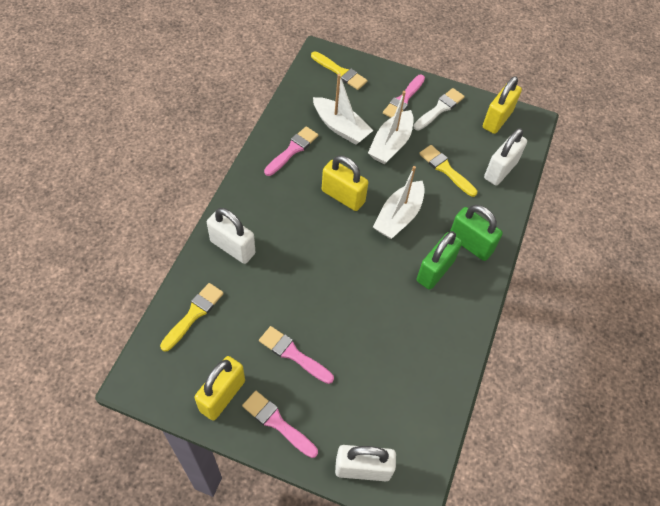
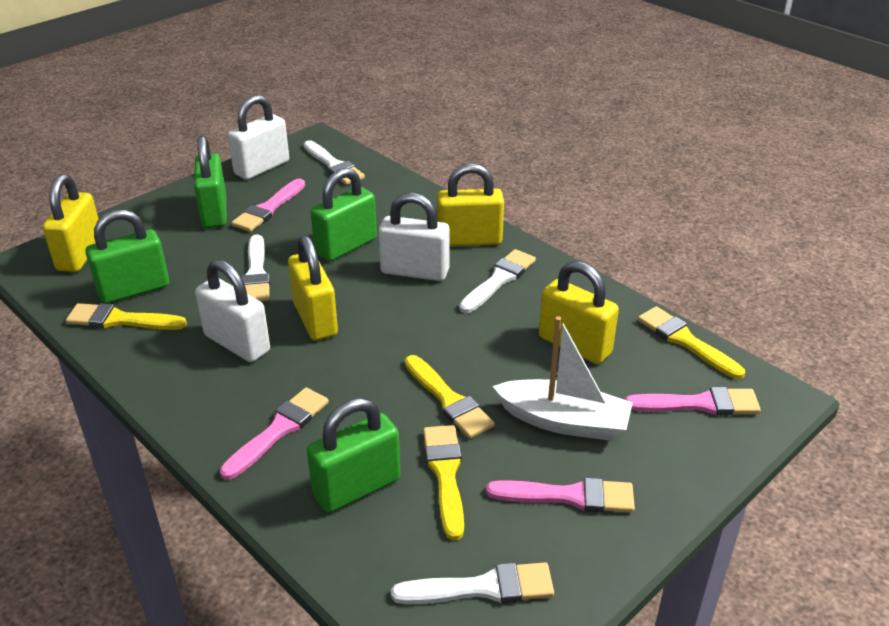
green padlock: 2 -> 4
white boat: 3 -> 1
white brush: 1 -> 4
yellow brush: 3 -> 4
yellow padlock: 3 -> 4

